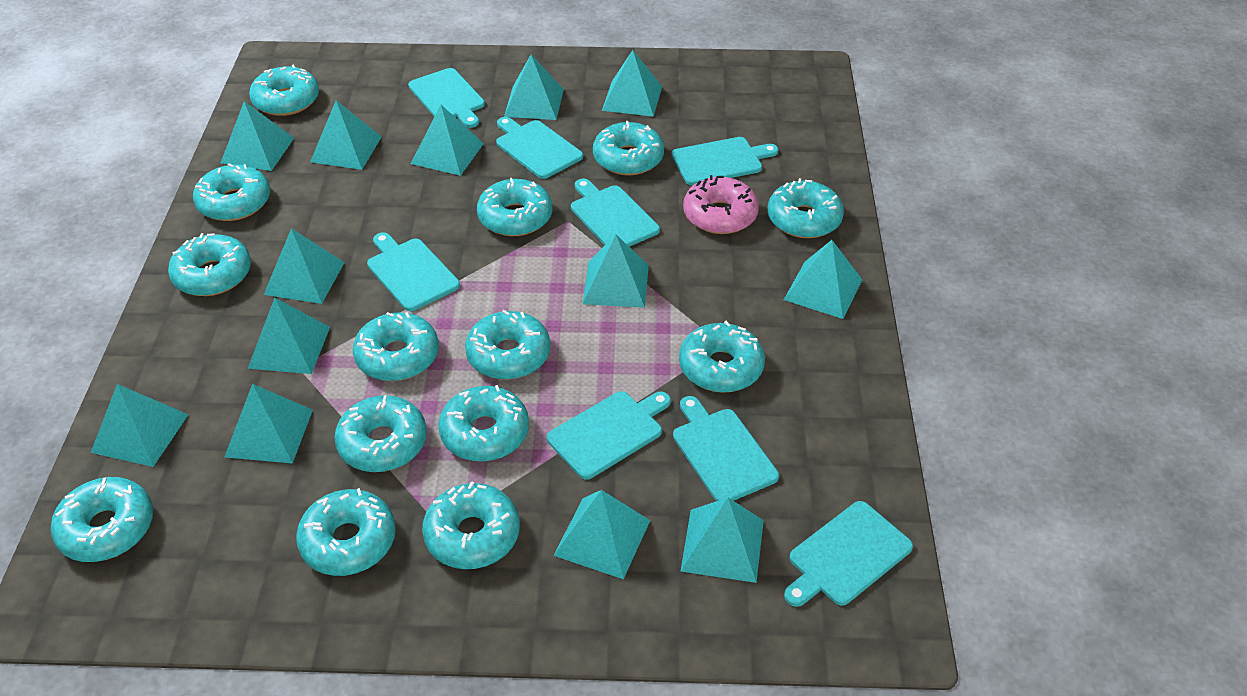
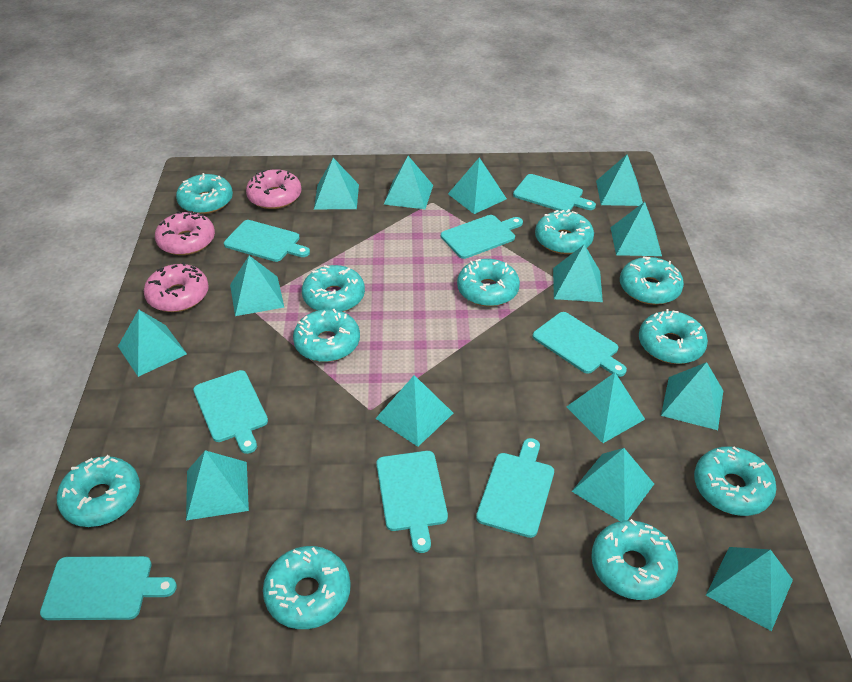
pink donut: 1 -> 3
turquoise donut: 14 -> 11
turquoise pyramid: 13 -> 14

